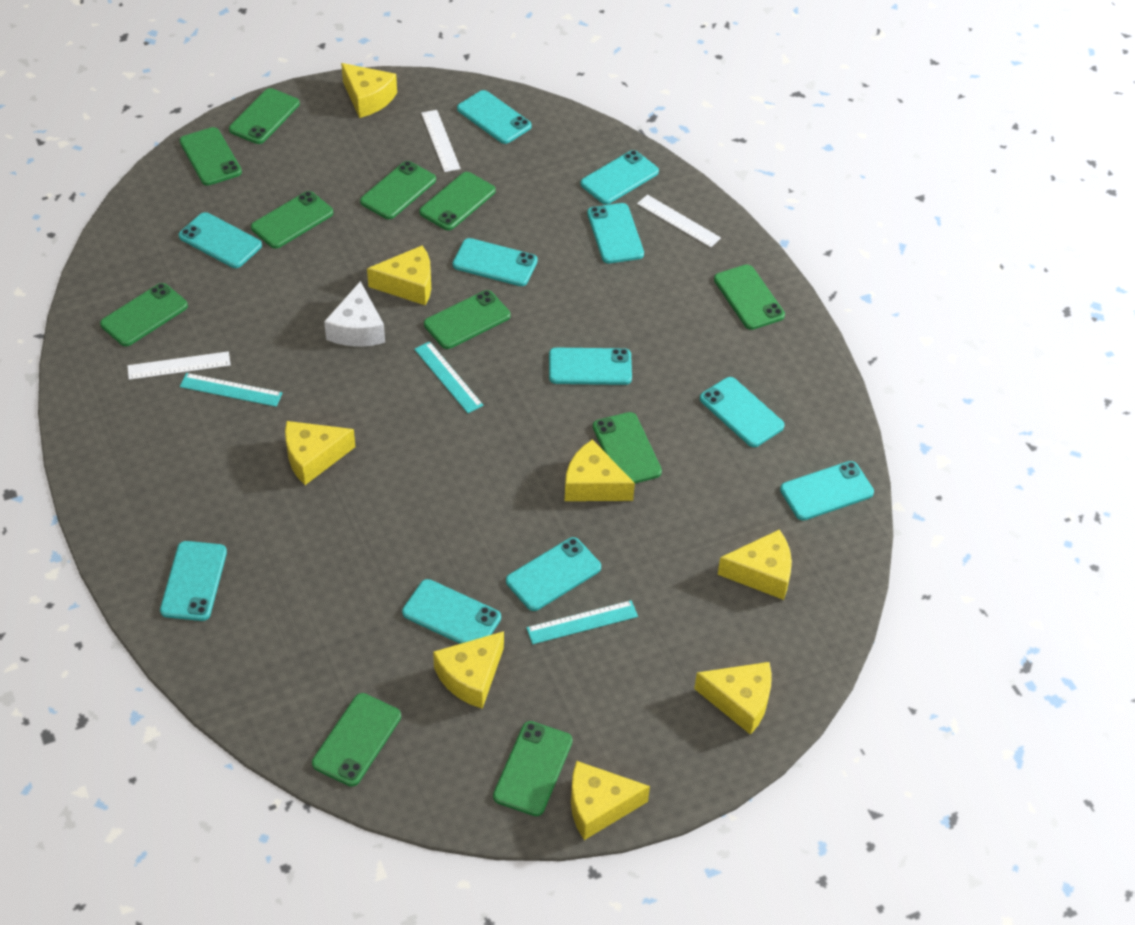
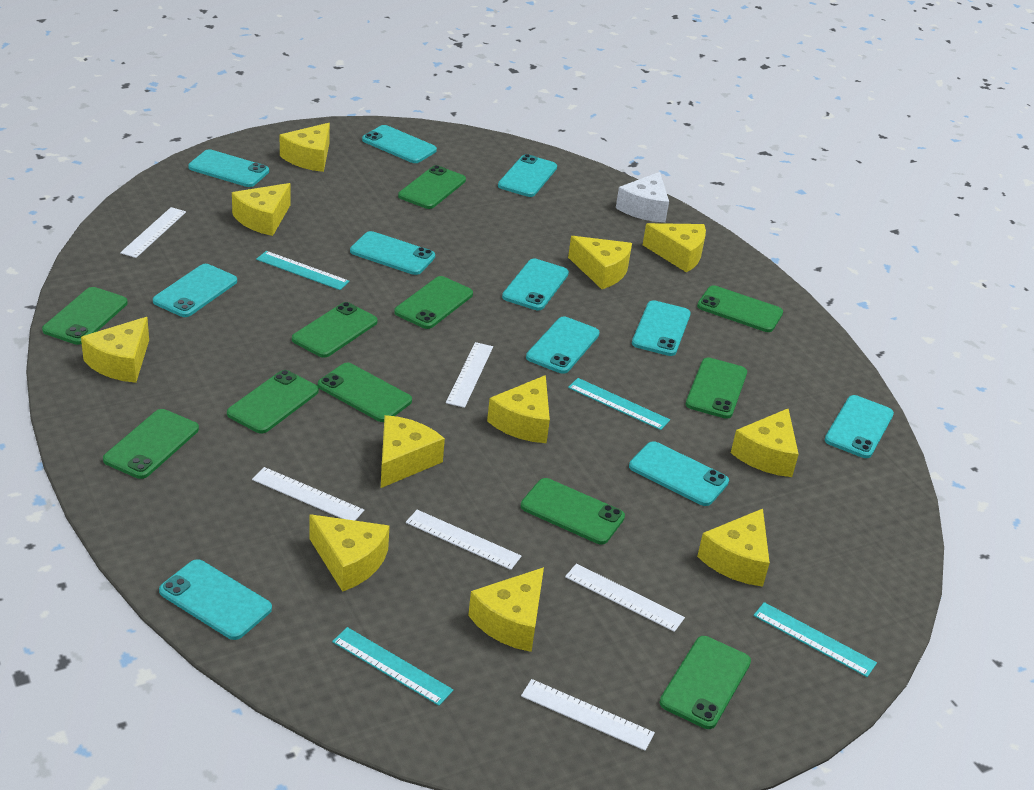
turquoise ruler: 3 -> 4
white ruler: 3 -> 6
yellow cheese: 8 -> 11

